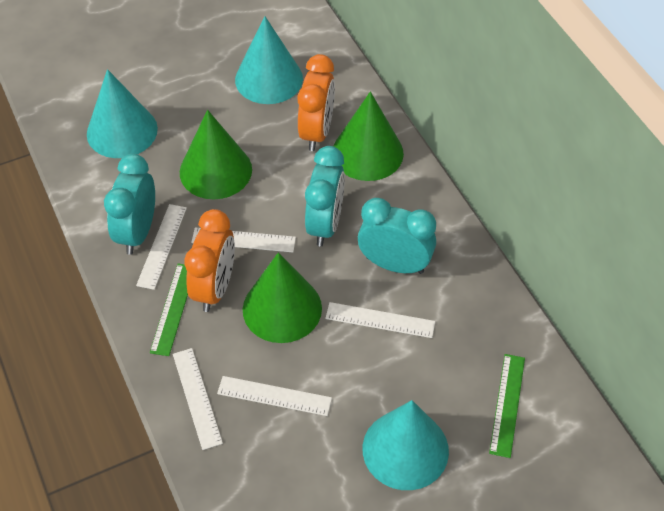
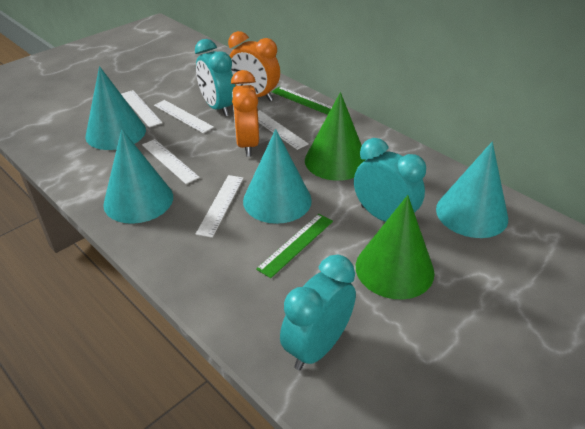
green cone: 3 -> 2
turquoise cone: 3 -> 4

